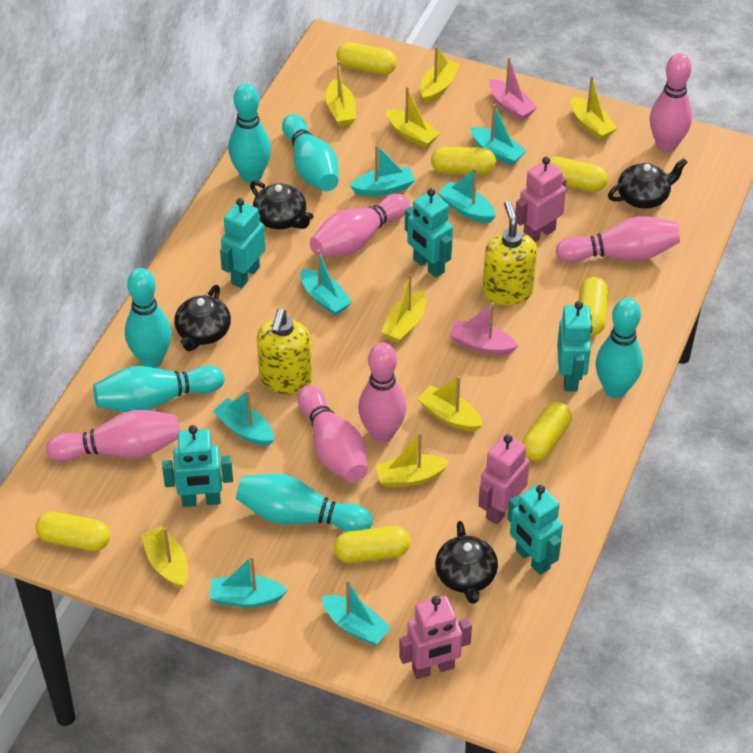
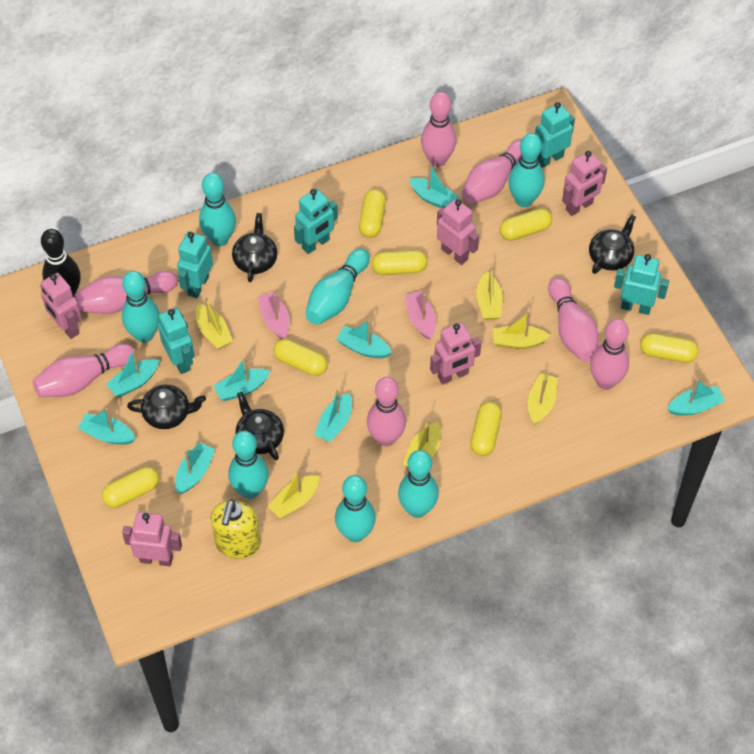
black bowling pin: 0 -> 1
pink bowling pin: 6 -> 7
pink robot: 3 -> 5
turquoise boat: 7 -> 8
turquoise bowling pin: 6 -> 7
yellow boat: 8 -> 6
yellow soap dispenser: 2 -> 1

